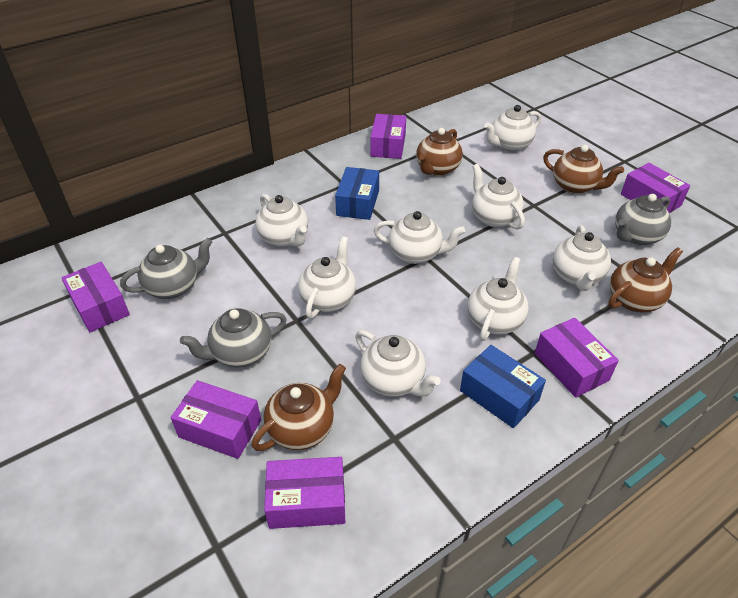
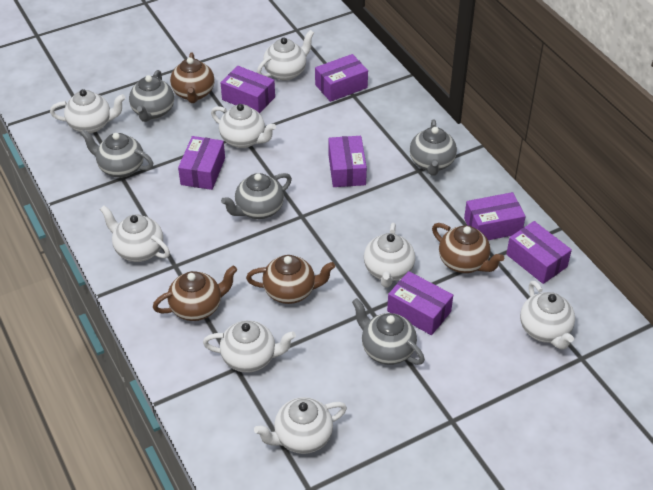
blue box: 2 -> 0
grey teapot: 3 -> 5
purple box: 6 -> 7

